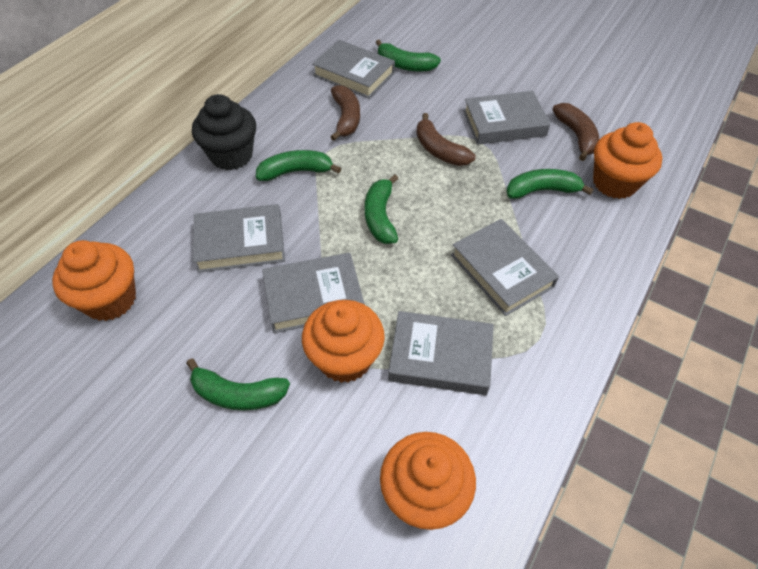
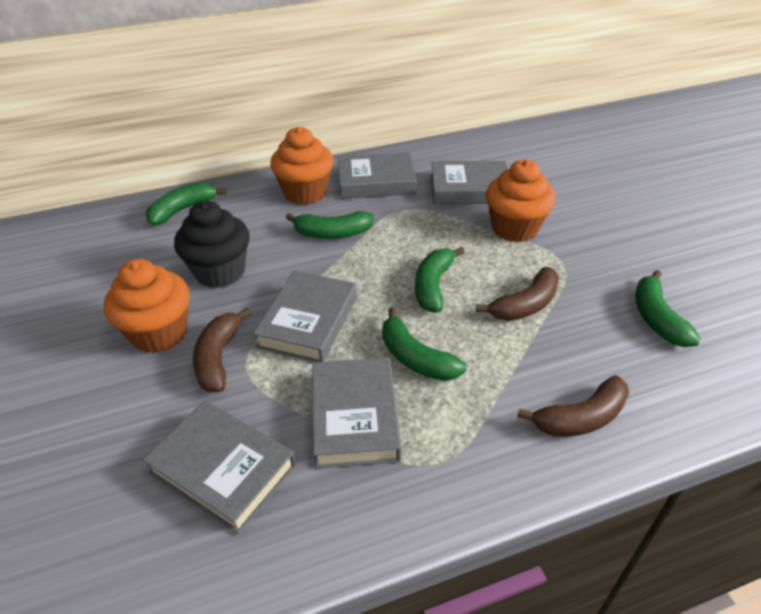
grey book: 6 -> 5
orange cupcake: 4 -> 3

